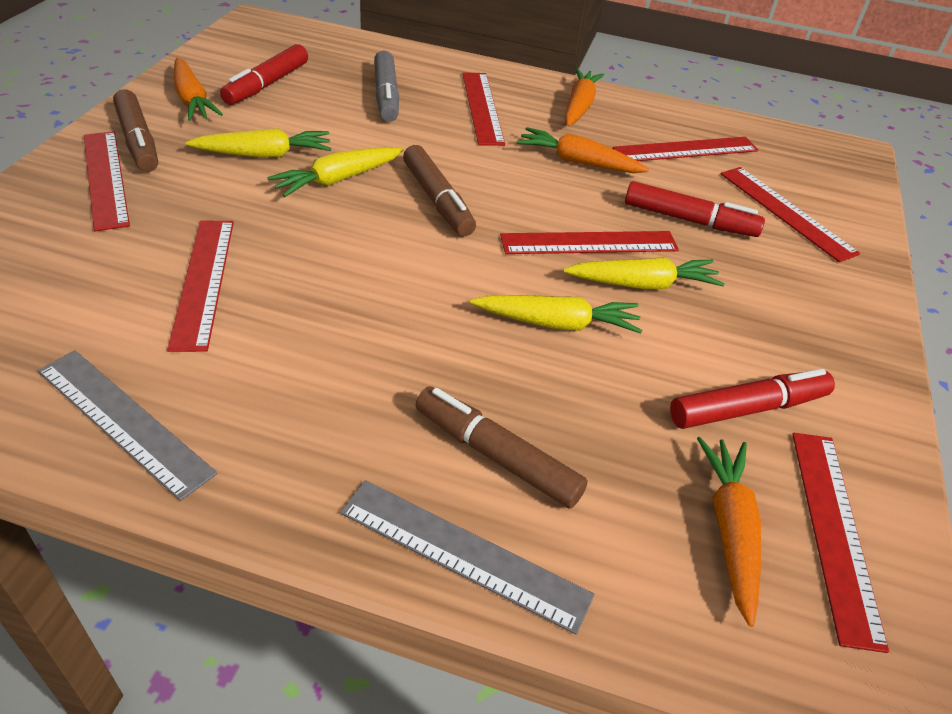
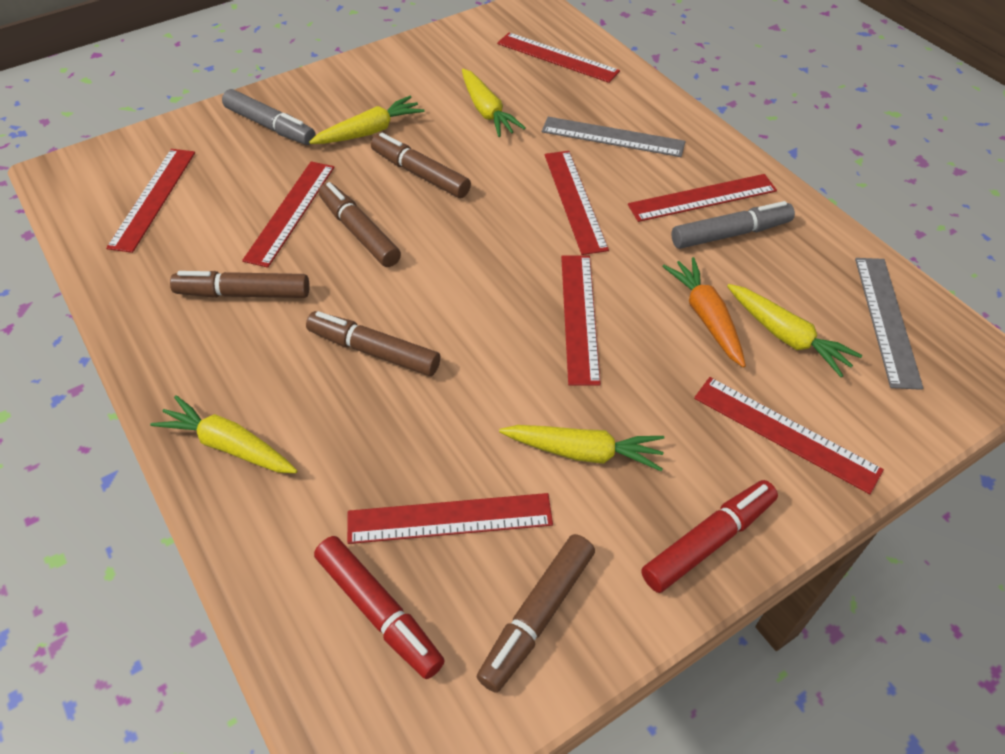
brown marker: 3 -> 5
grey marker: 1 -> 2
orange carrot: 4 -> 1
red marker: 3 -> 2
red ruler: 7 -> 8
yellow carrot: 4 -> 5

